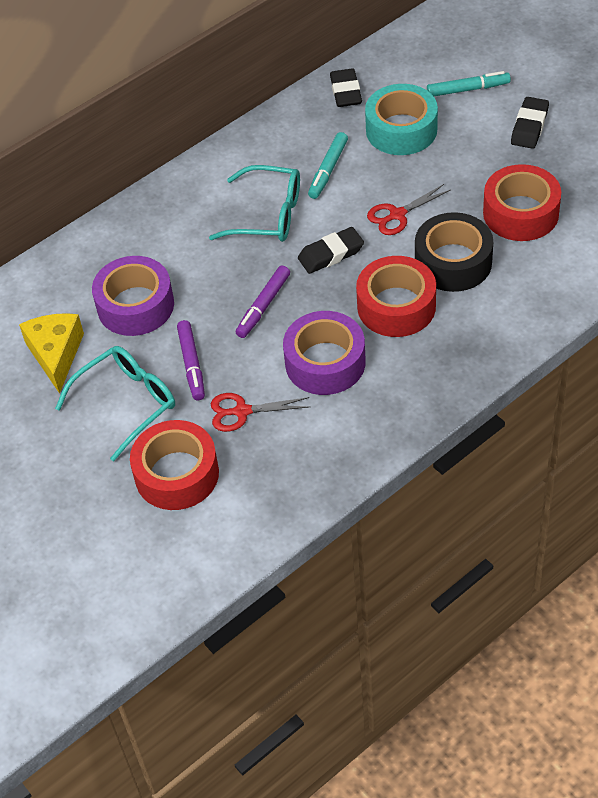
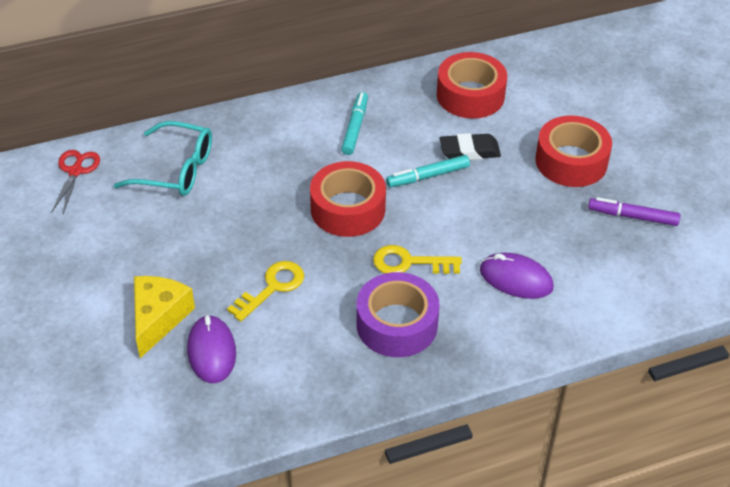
black eraser: 3 -> 1
black tape: 1 -> 0
purple marker: 2 -> 1
purple mouse: 0 -> 2
purple tape: 2 -> 1
red scissors: 2 -> 1
turquoise glasses: 2 -> 1
turquoise tape: 1 -> 0
yellow key: 0 -> 2

